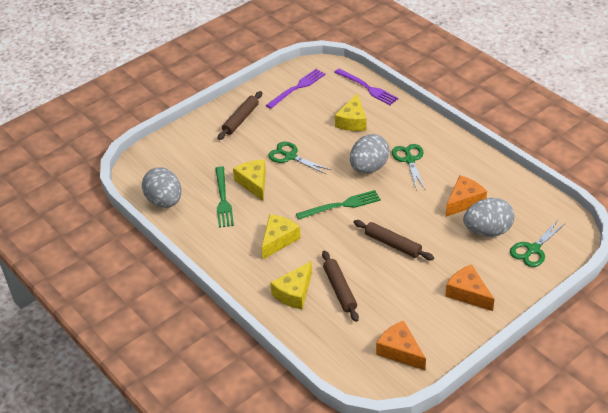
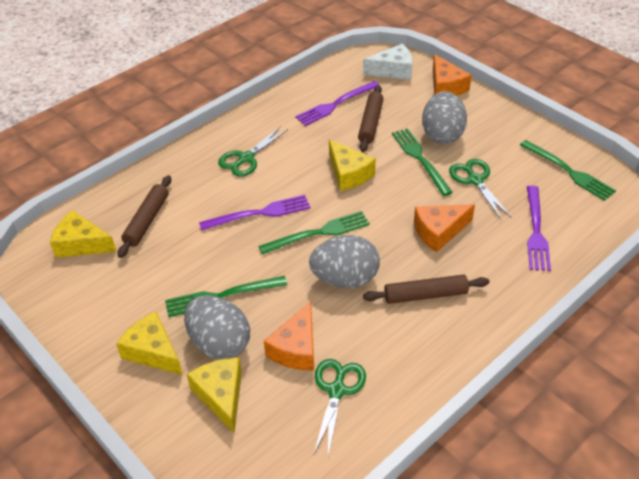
green fork: 2 -> 4
purple fork: 2 -> 3
white cheese: 0 -> 1

